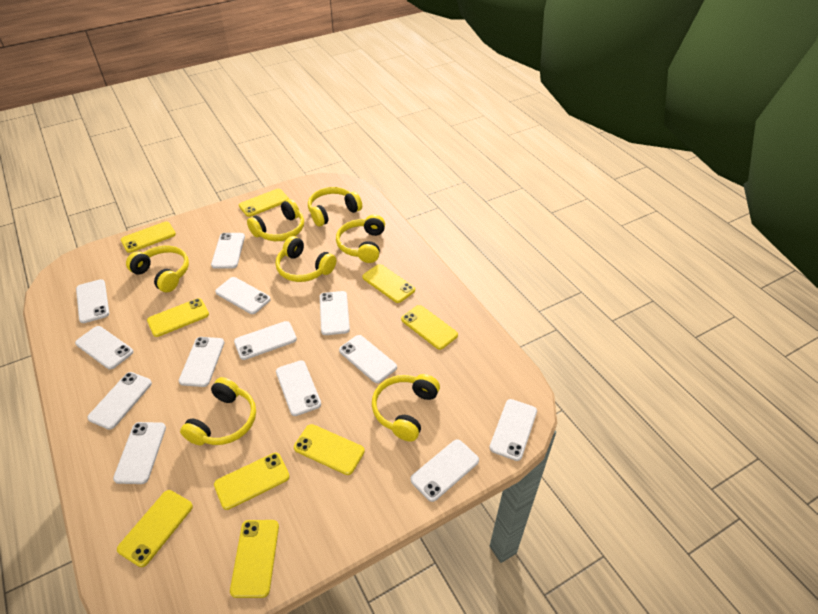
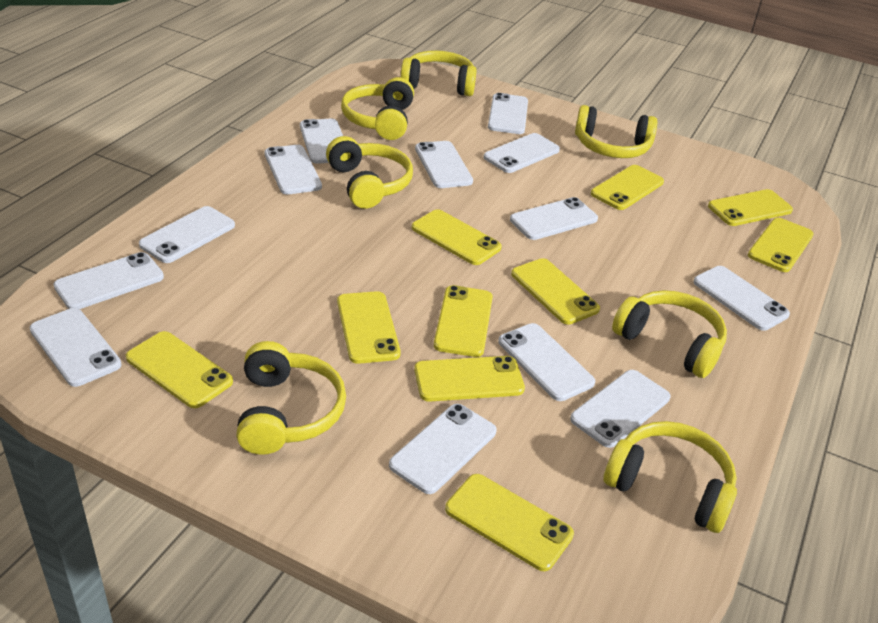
yellow phone: 9 -> 10

